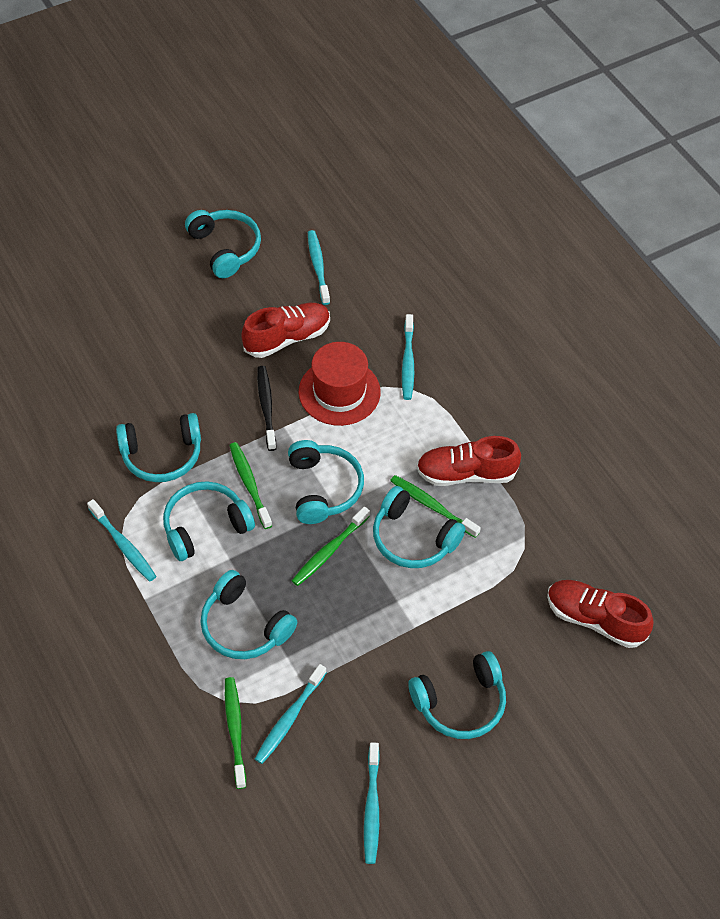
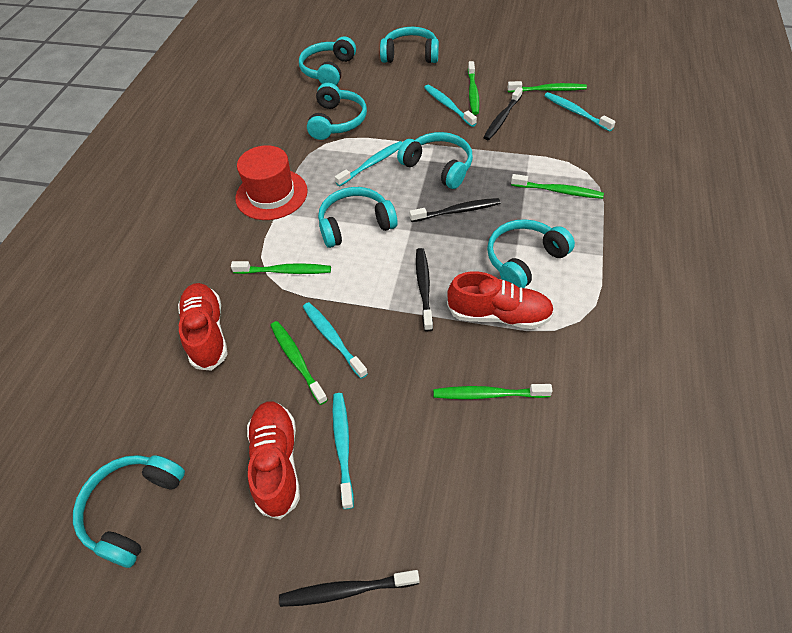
black toothbrush: 1 -> 4
green toothbrush: 4 -> 6

